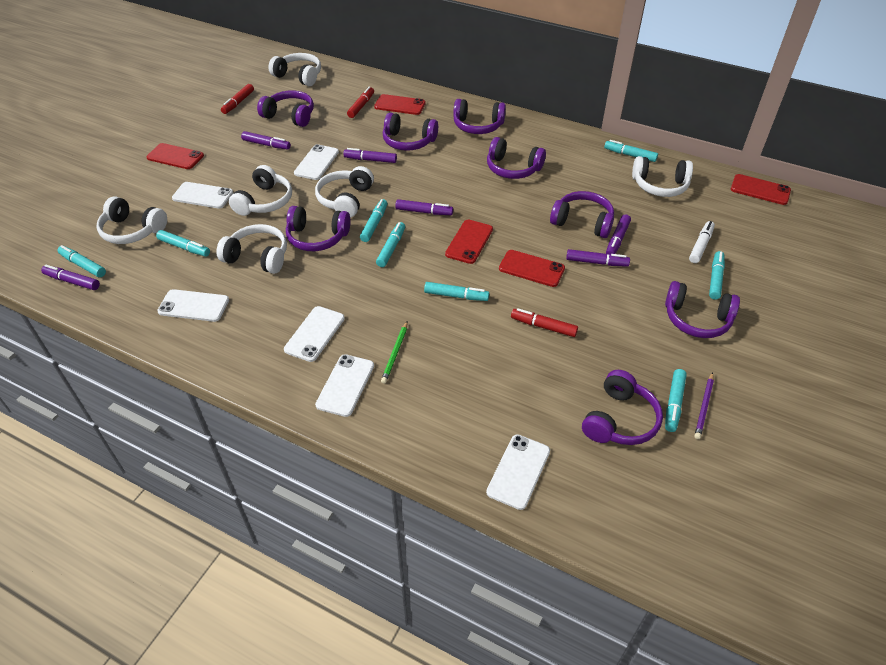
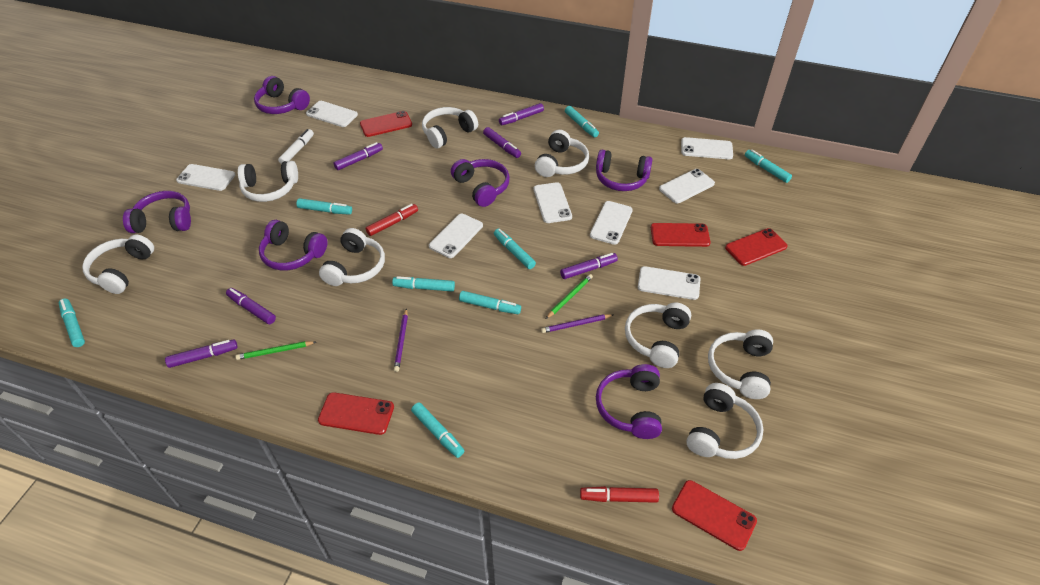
green pencil: 1 -> 2
purple headphones: 8 -> 6
purple pencil: 1 -> 2
red marker: 3 -> 2
white headphones: 6 -> 8
white phone: 6 -> 8

